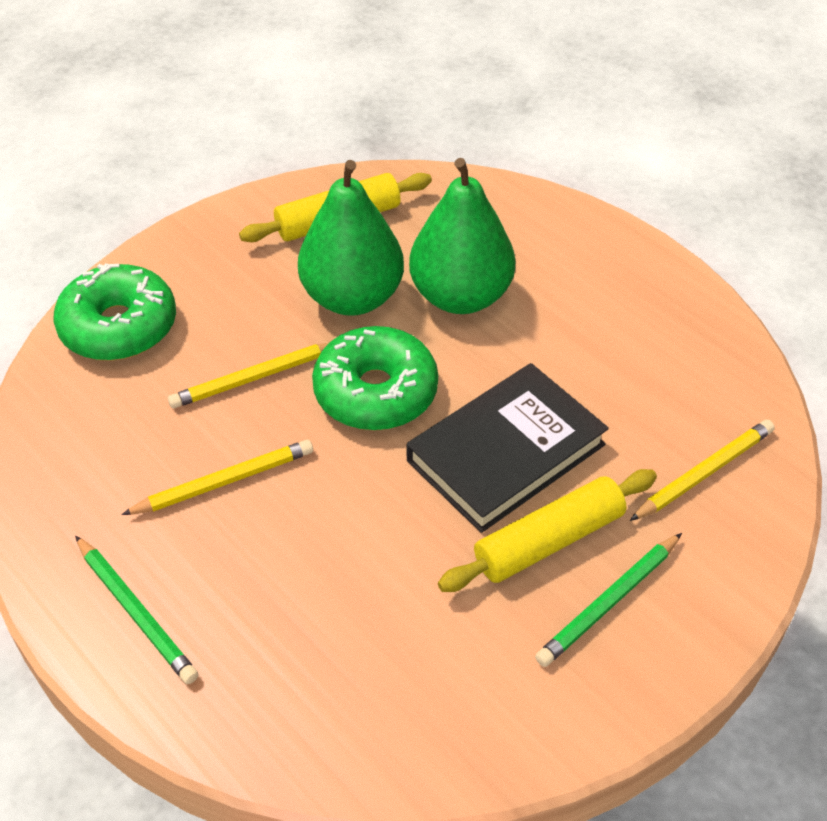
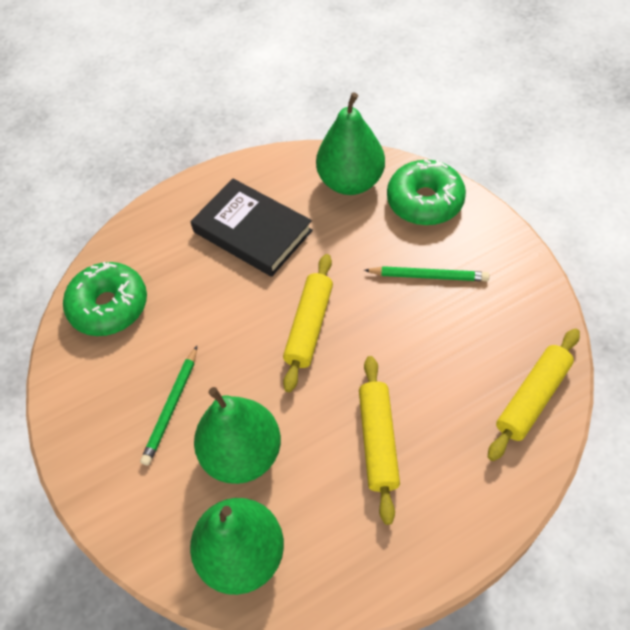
green pear: 2 -> 3
yellow pencil: 3 -> 0
yellow rolling pin: 2 -> 3

